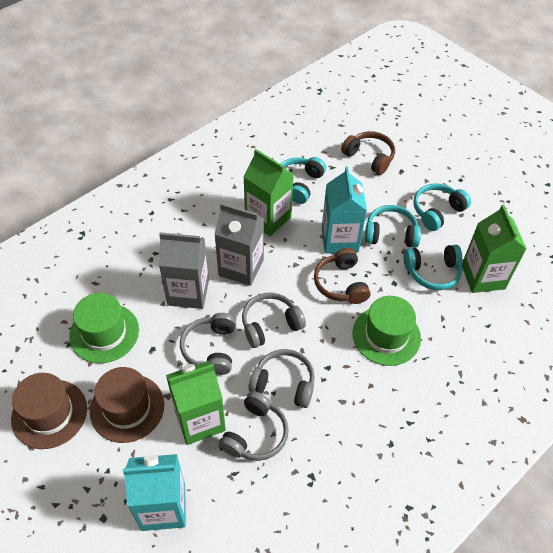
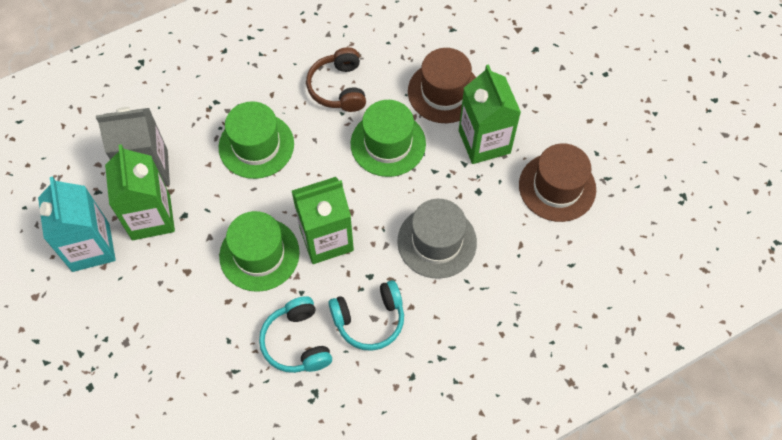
brown headphones: 2 -> 1
green hat: 2 -> 3
grey carton: 2 -> 1
grey hat: 0 -> 1
grey headphones: 4 -> 0
turquoise carton: 2 -> 1
turquoise headphones: 4 -> 2

